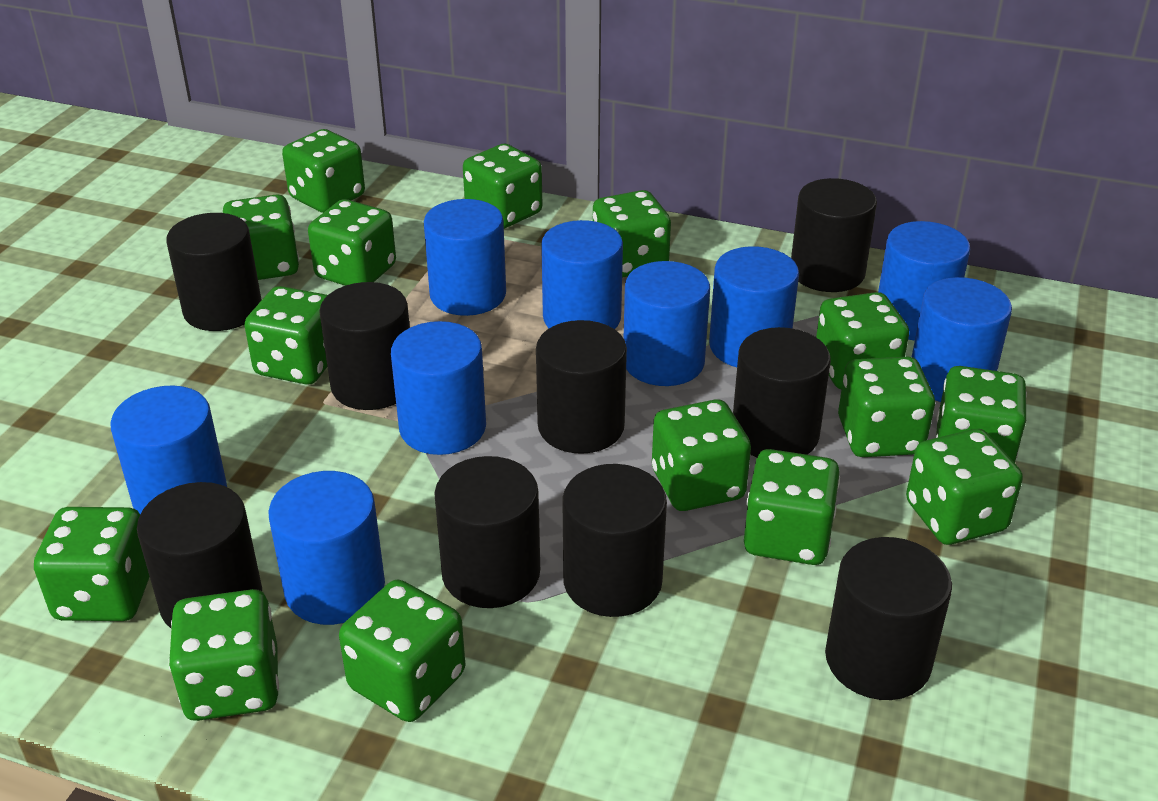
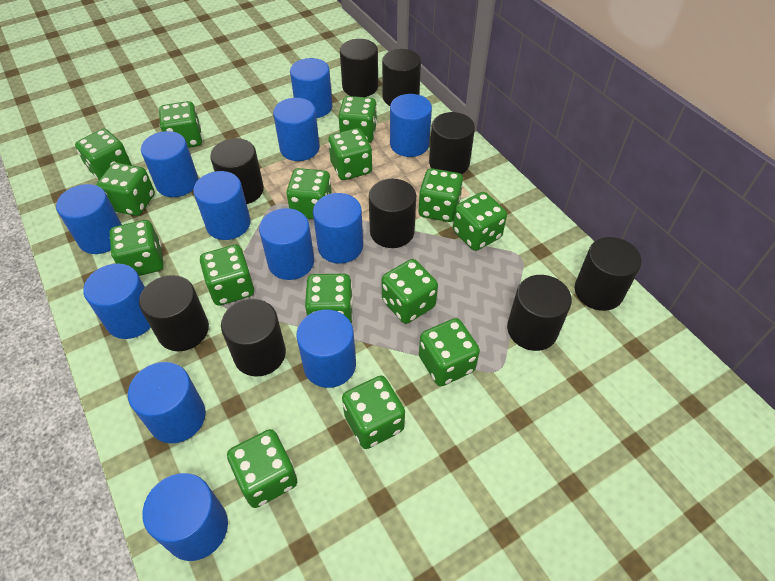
blue cylinder: 9 -> 12

